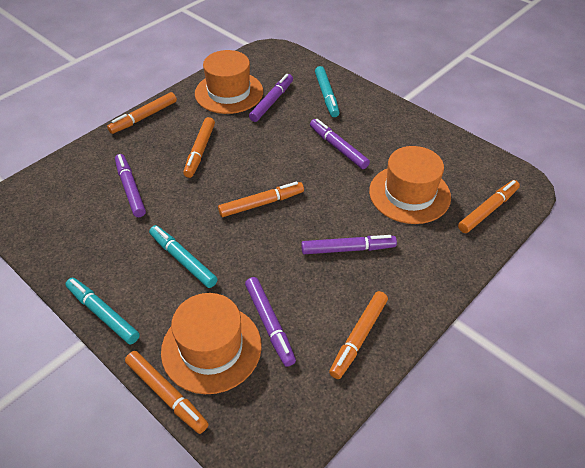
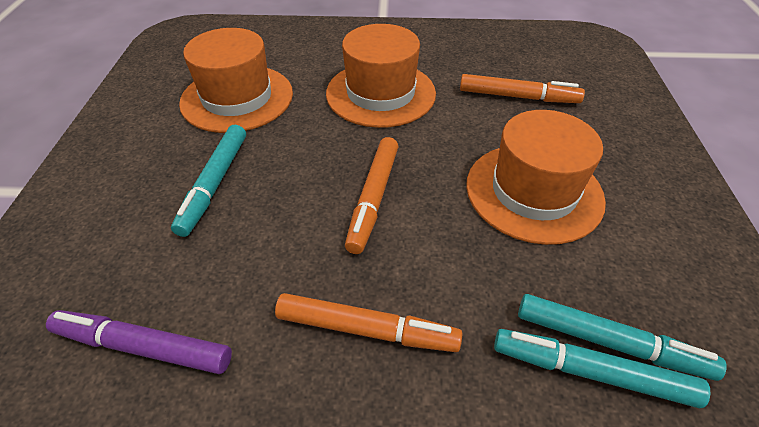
orange marker: 6 -> 3
purple marker: 5 -> 1

